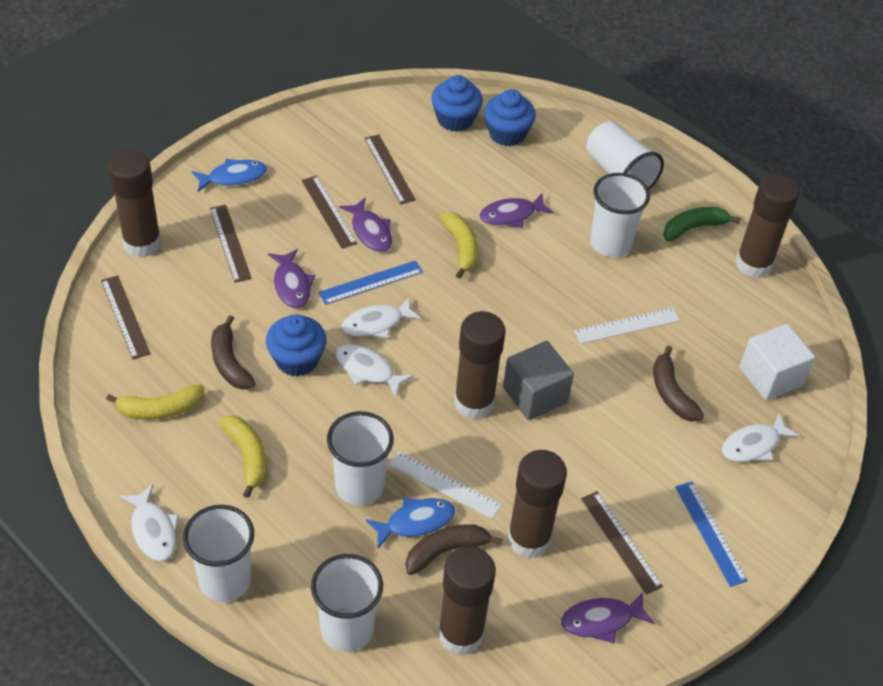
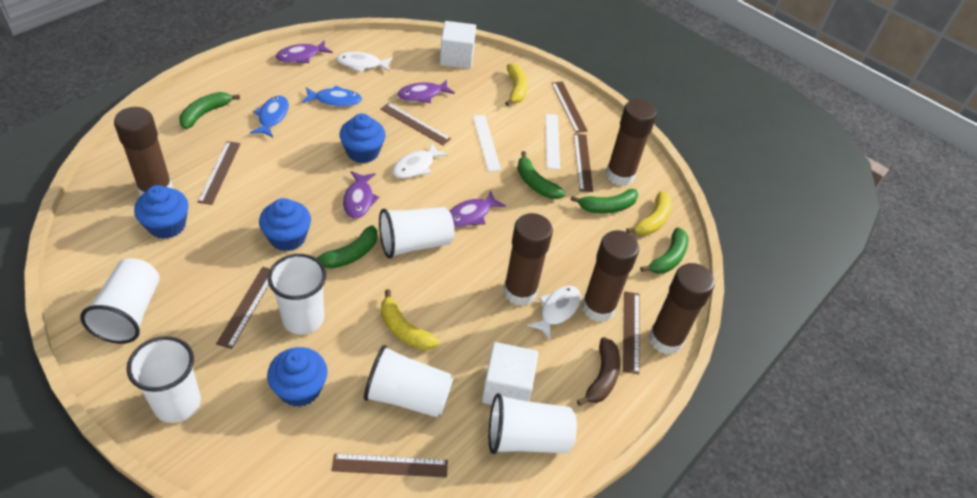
blue cupcake: 3 -> 4
blue ruler: 2 -> 0
brown banana: 3 -> 1
brown ruler: 5 -> 7
green banana: 1 -> 5
grey cube: 1 -> 0
white cube: 1 -> 2
white cup: 5 -> 6
white fish: 4 -> 3

